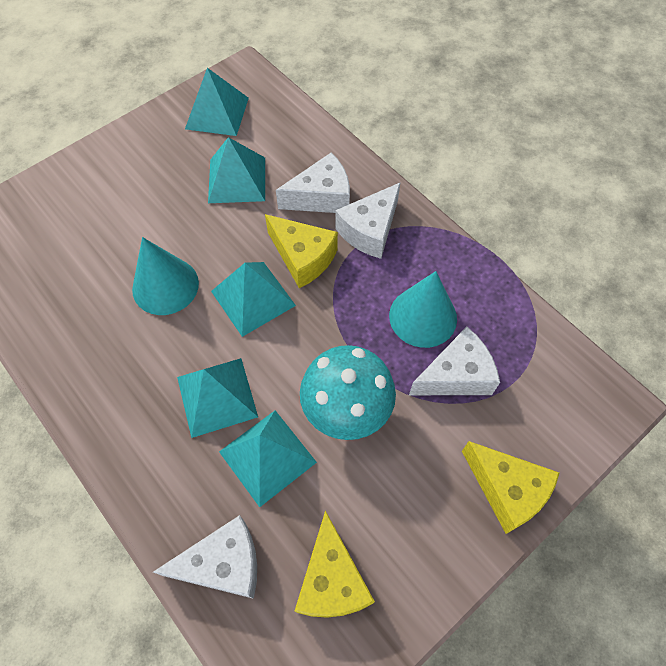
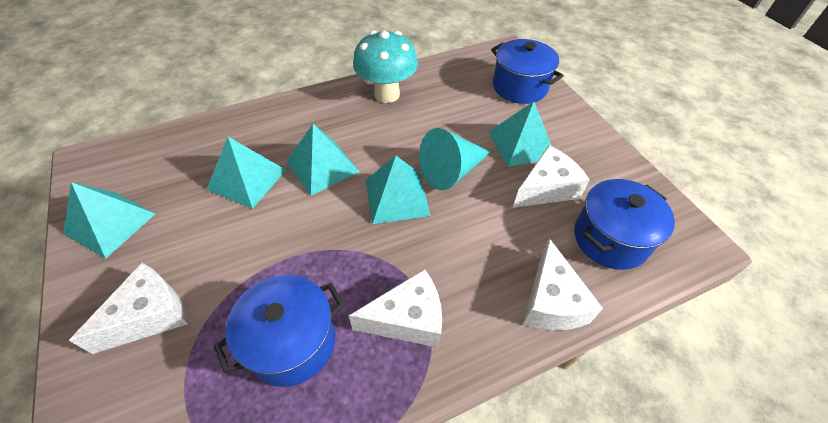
blue pot: 0 -> 3
turquoise cone: 2 -> 1
yellow cheese: 3 -> 0

